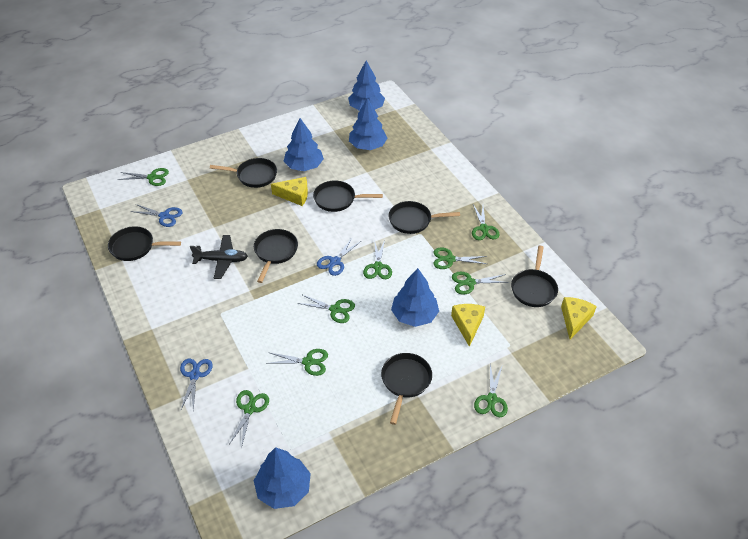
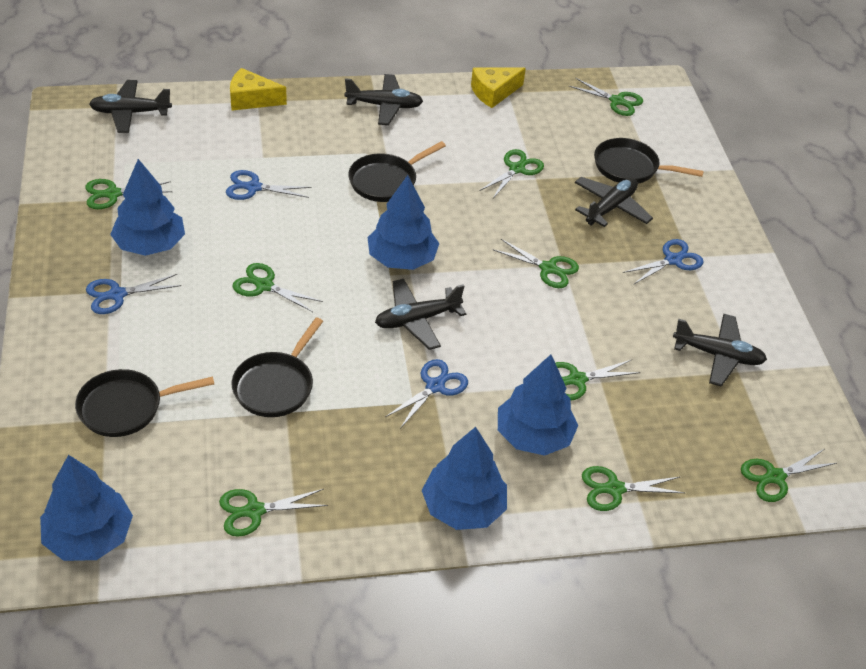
black pan: 7 -> 4
black plane: 1 -> 5
blue scissors: 3 -> 4
yellow cheese: 3 -> 2

